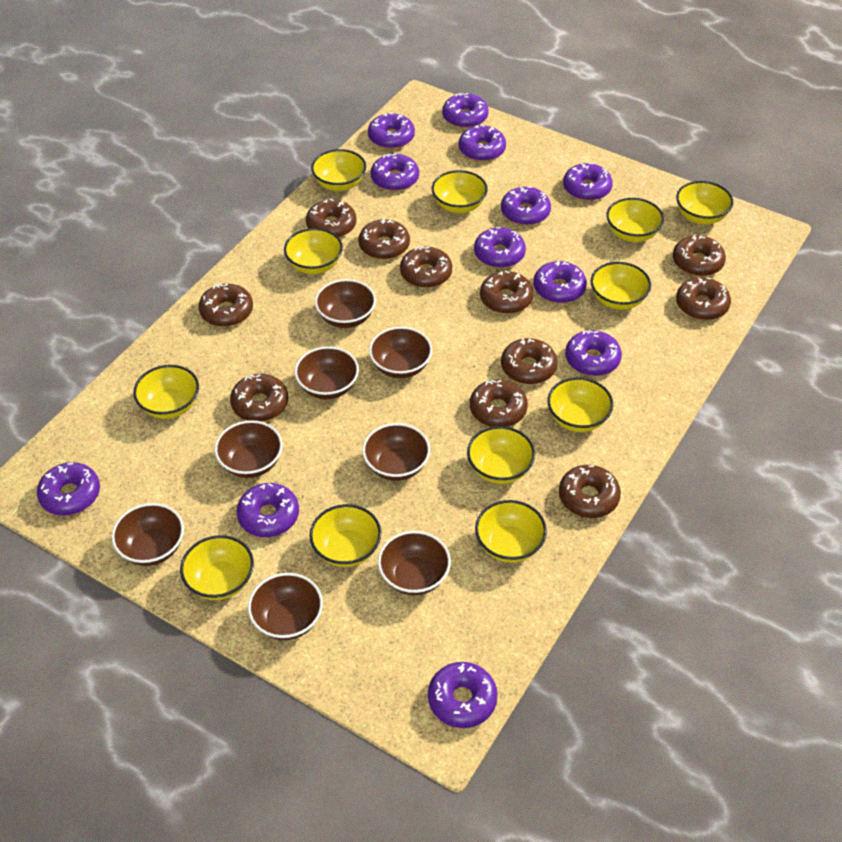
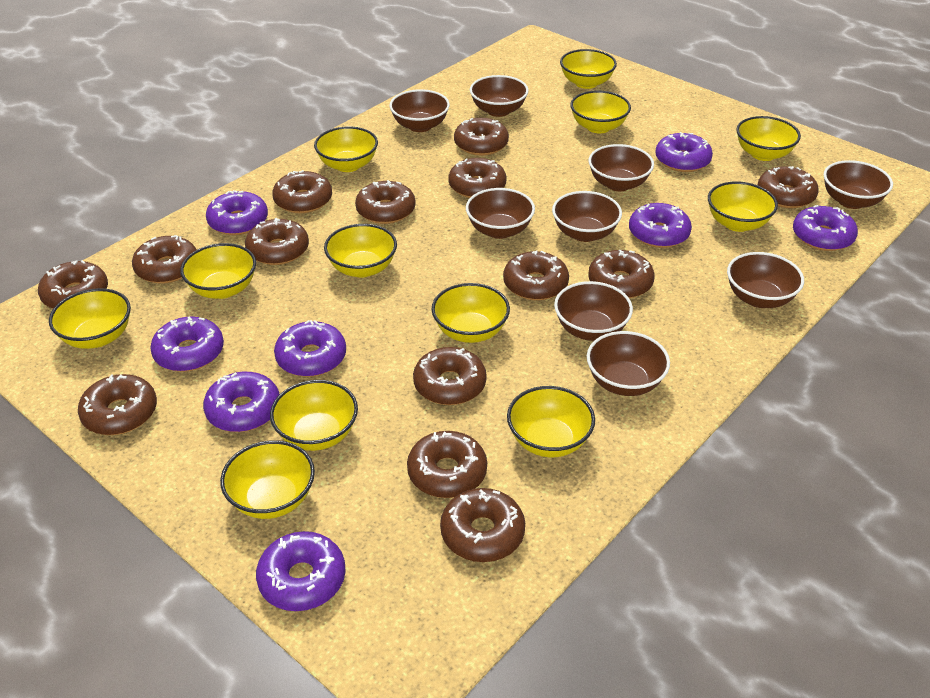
brown bowl: 8 -> 9
brown donut: 11 -> 14
purple donut: 12 -> 8

